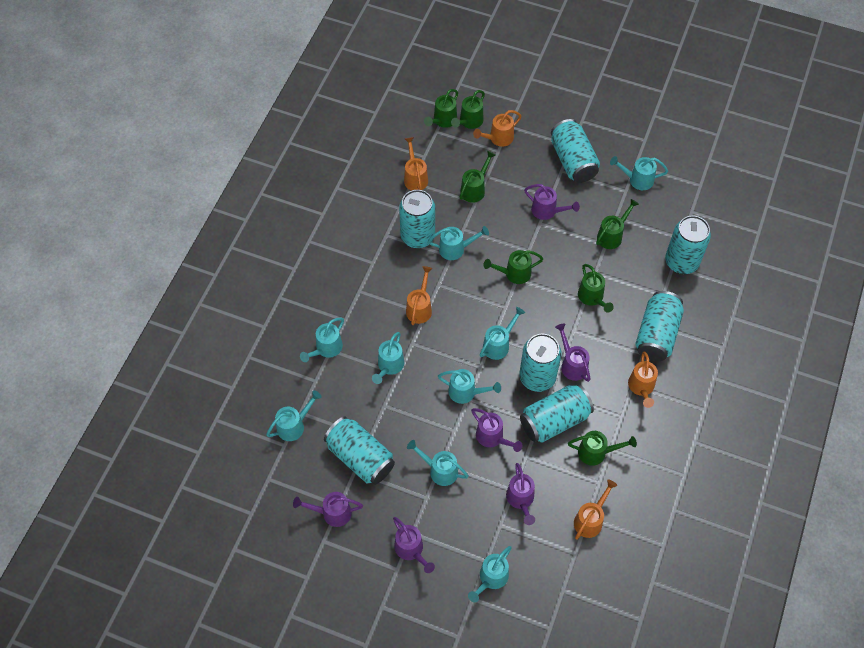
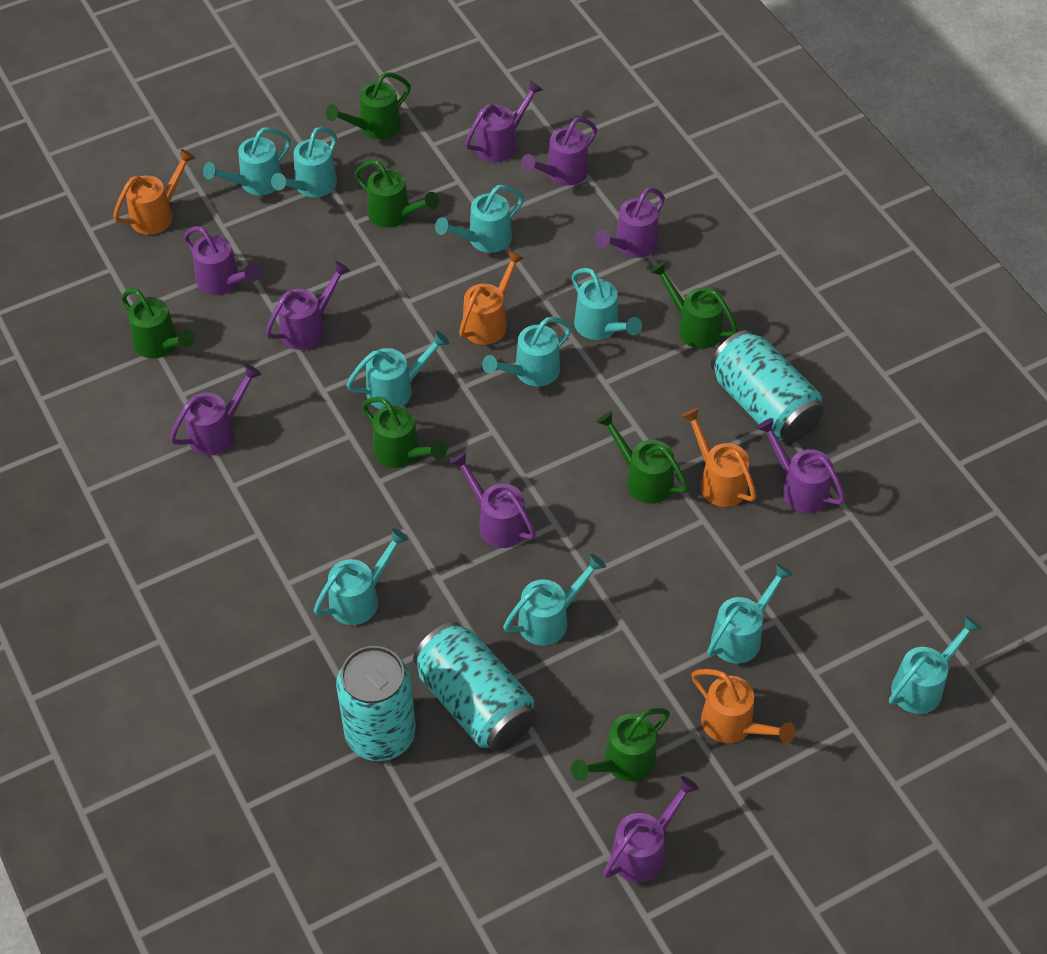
orange watering can: 5 -> 4
purple watering can: 6 -> 9
turquoise can: 7 -> 3
turquoise watering can: 9 -> 10

